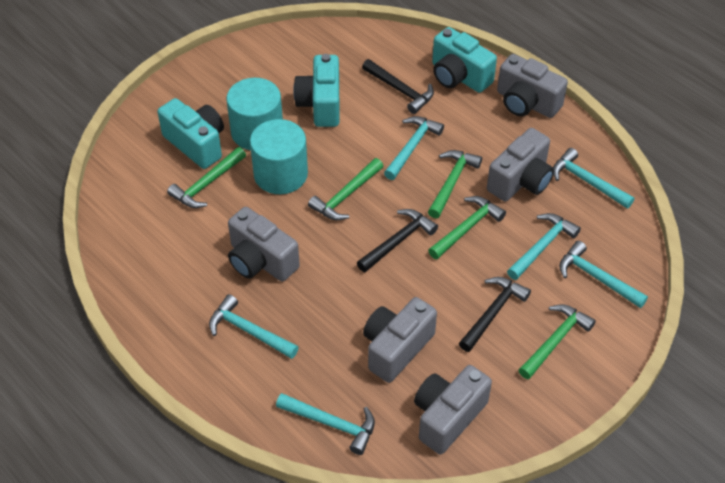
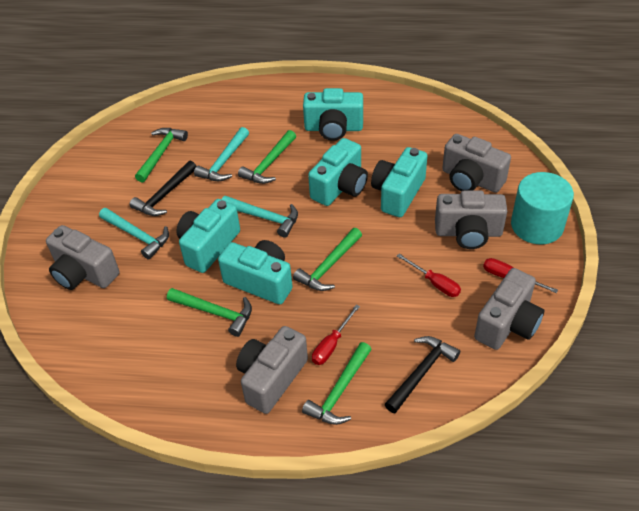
black hammer: 3 -> 2
red screwdriver: 0 -> 3
turquoise camera: 3 -> 5
turquoise cylinder: 2 -> 1
turquoise hammer: 6 -> 3

